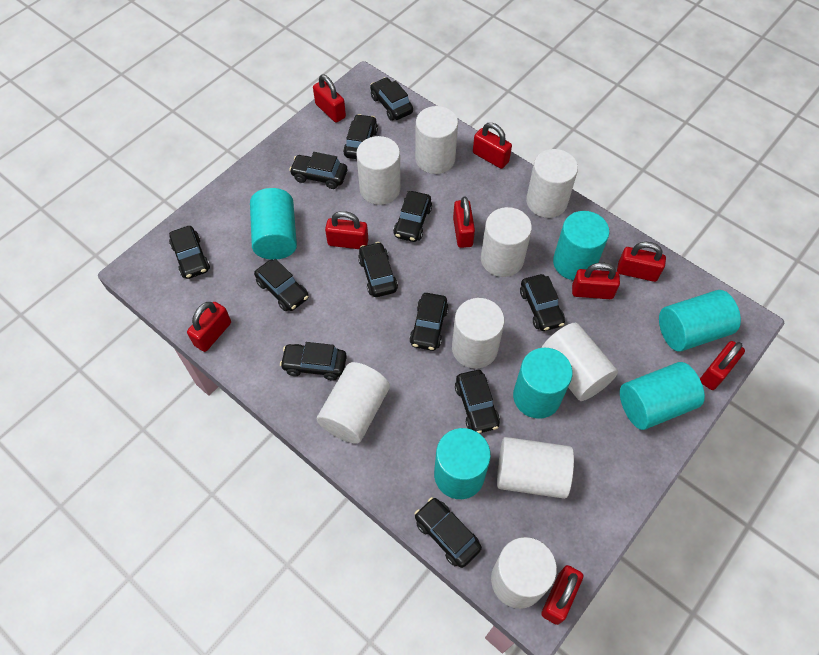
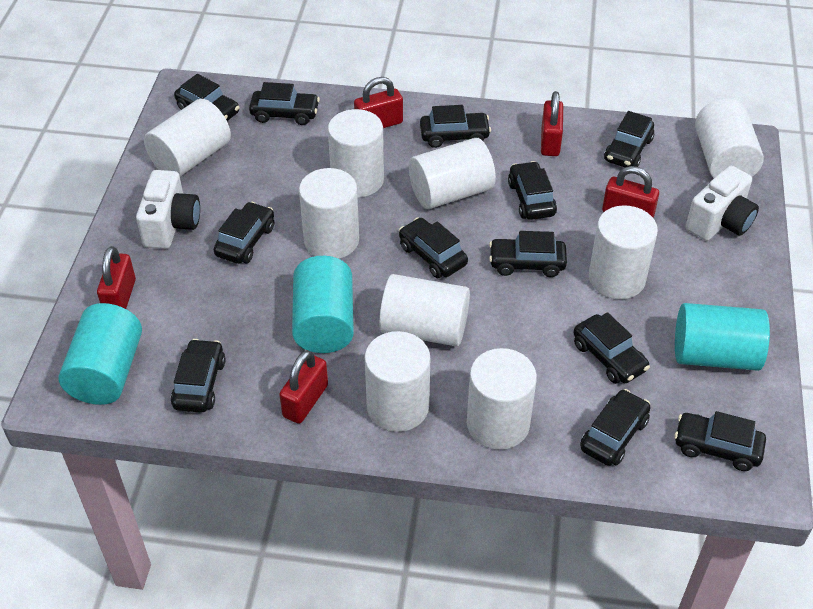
red padlock: 9 -> 5
turquoise cylinder: 6 -> 3
white camera: 0 -> 2

